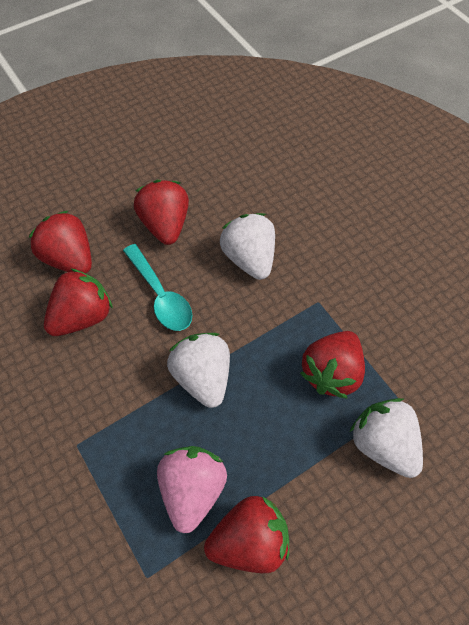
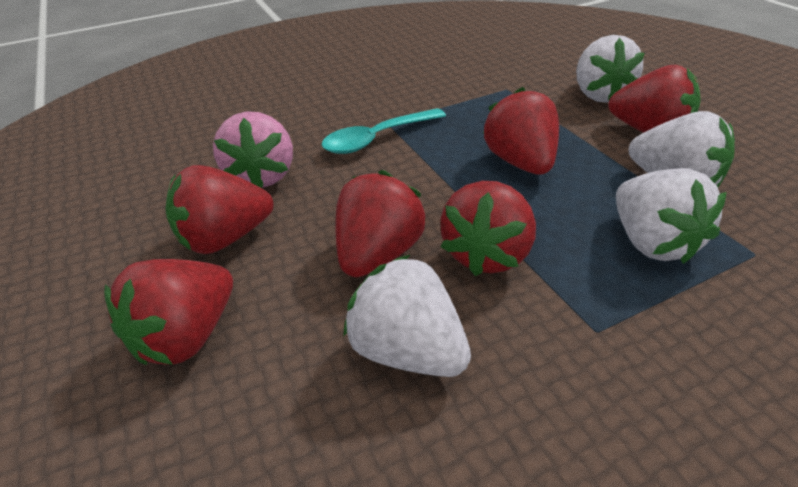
red strawberry: 5 -> 6
white strawberry: 3 -> 4

